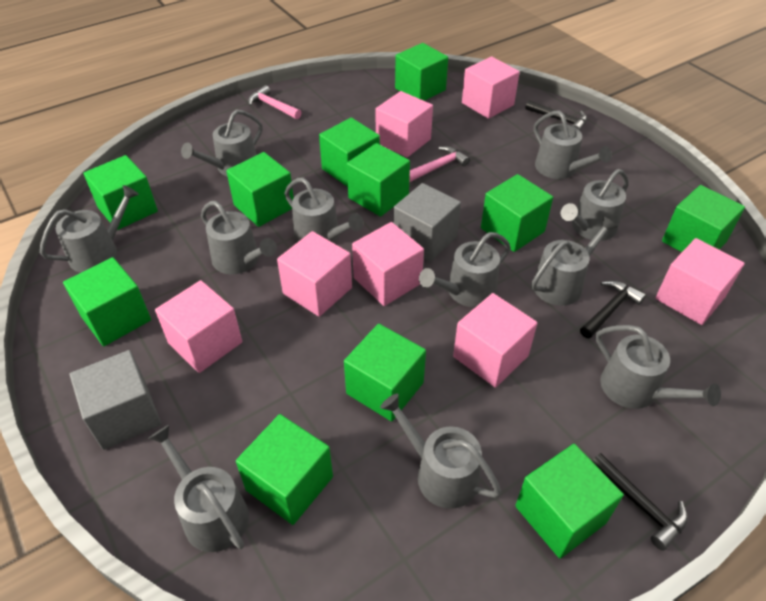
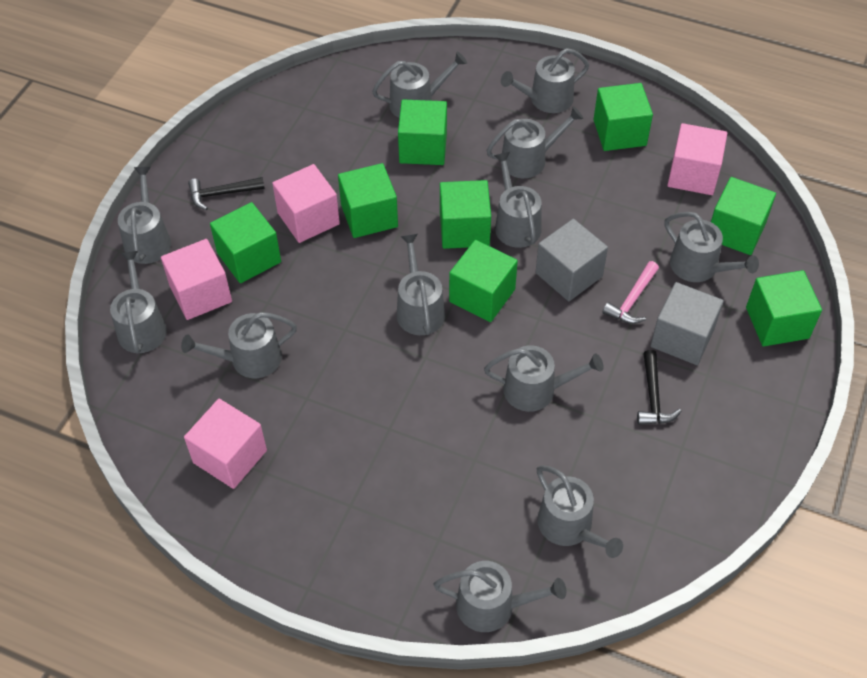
black hammer: 3 -> 2
green cube: 11 -> 8
grey watering can: 11 -> 12
pink cube: 7 -> 4
pink hammer: 2 -> 1

